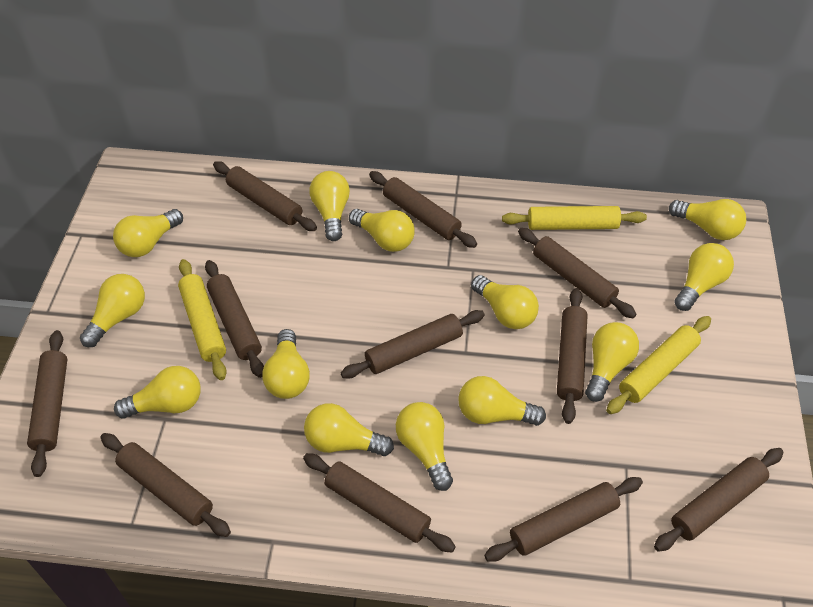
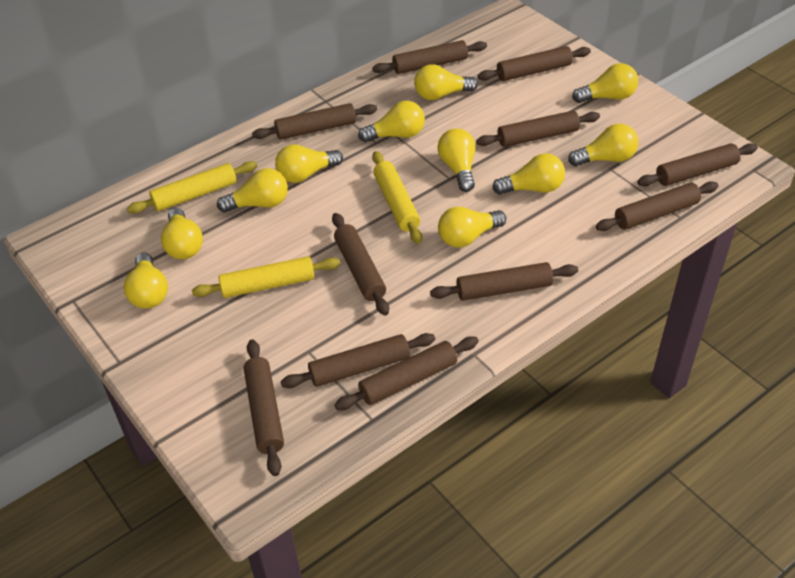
yellow light bulb: 13 -> 11

